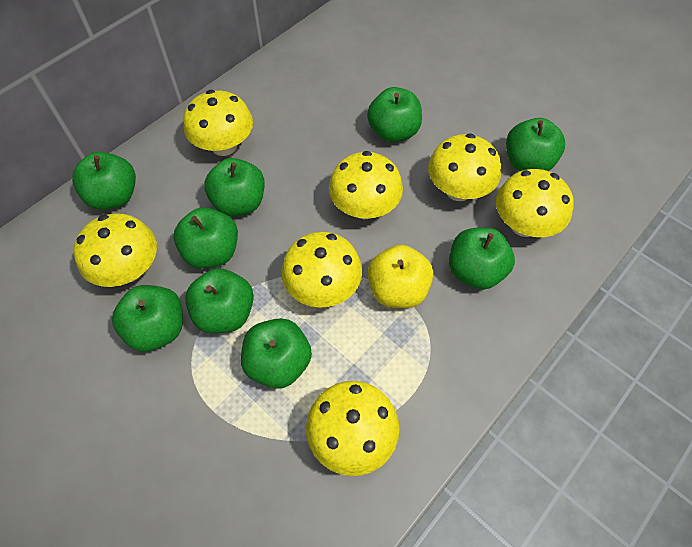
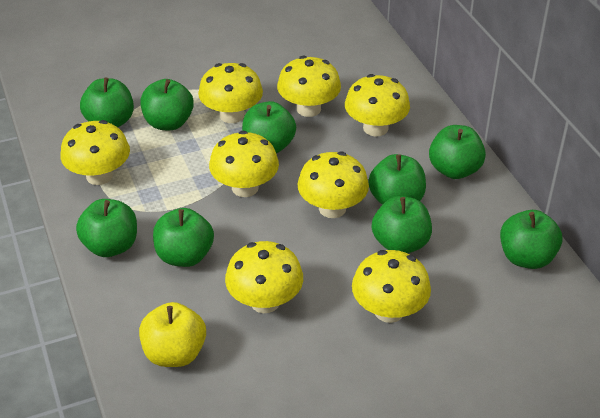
yellow mushroom: 7 -> 8

